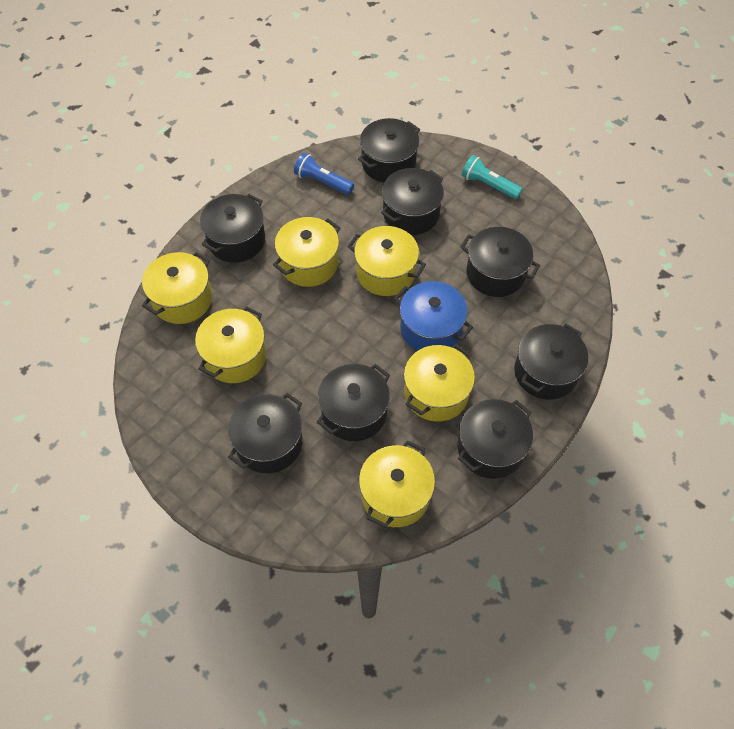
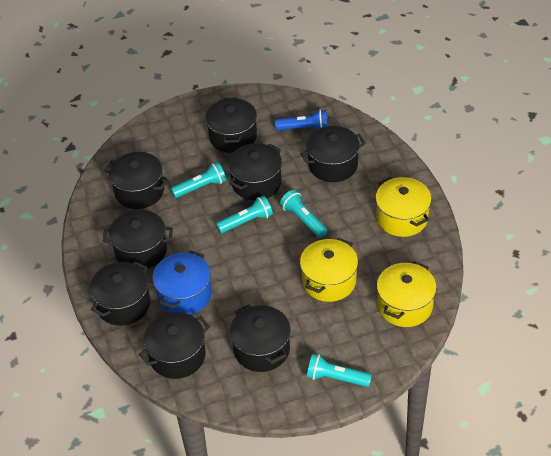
turquoise flashlight: 1 -> 4
yellow pot: 6 -> 3

